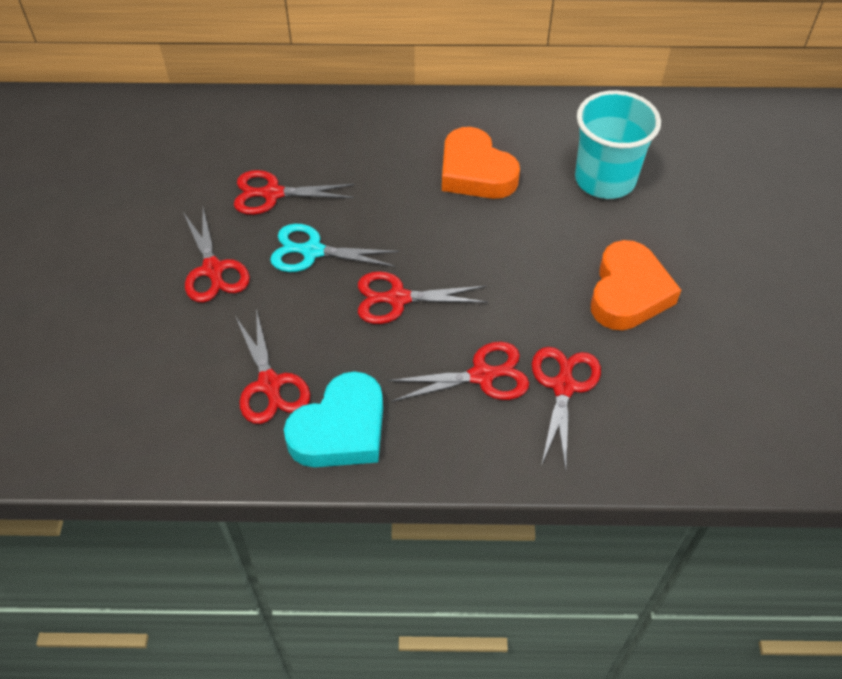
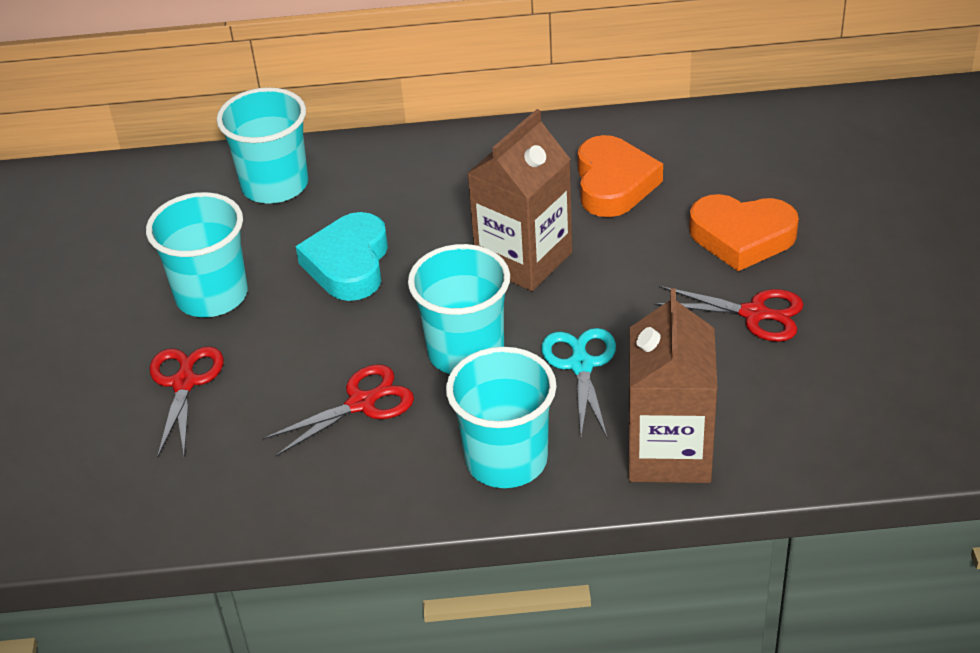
brown carton: 0 -> 2
red scissors: 6 -> 3
turquoise cup: 1 -> 4

